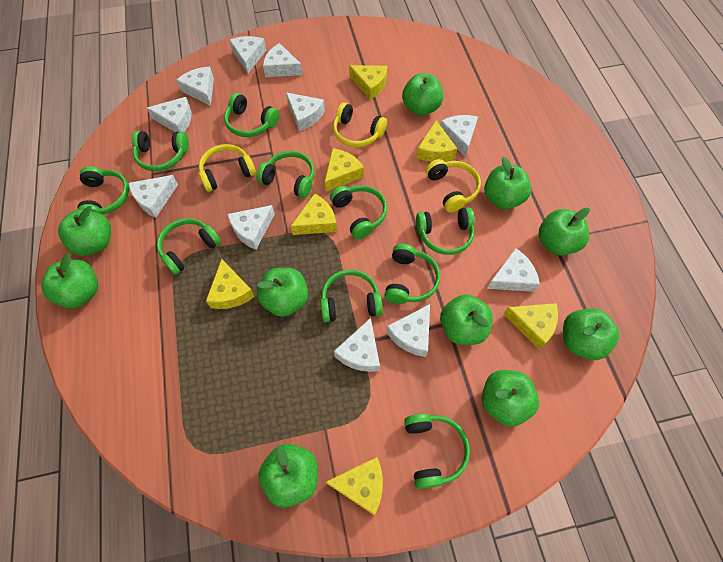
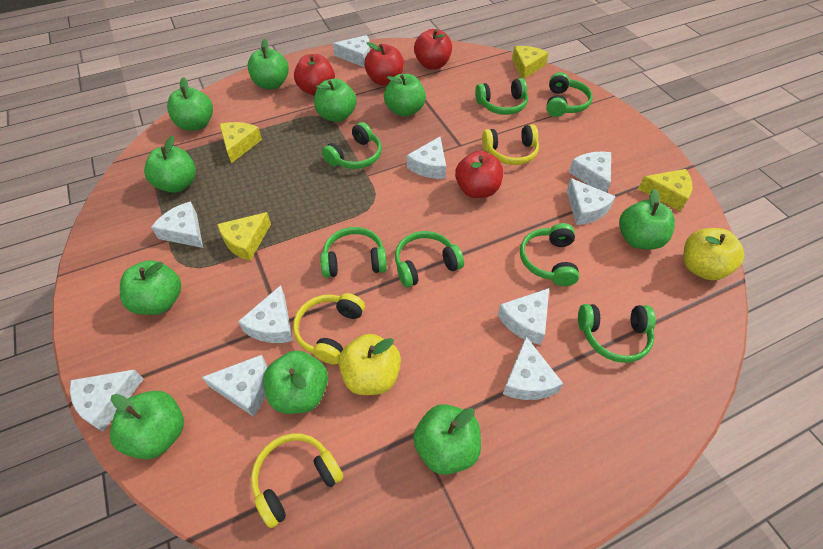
green headphones: 10 -> 7
red apple: 0 -> 4
white cheese: 11 -> 10
yellow apple: 0 -> 2
yellow cheese: 7 -> 4

